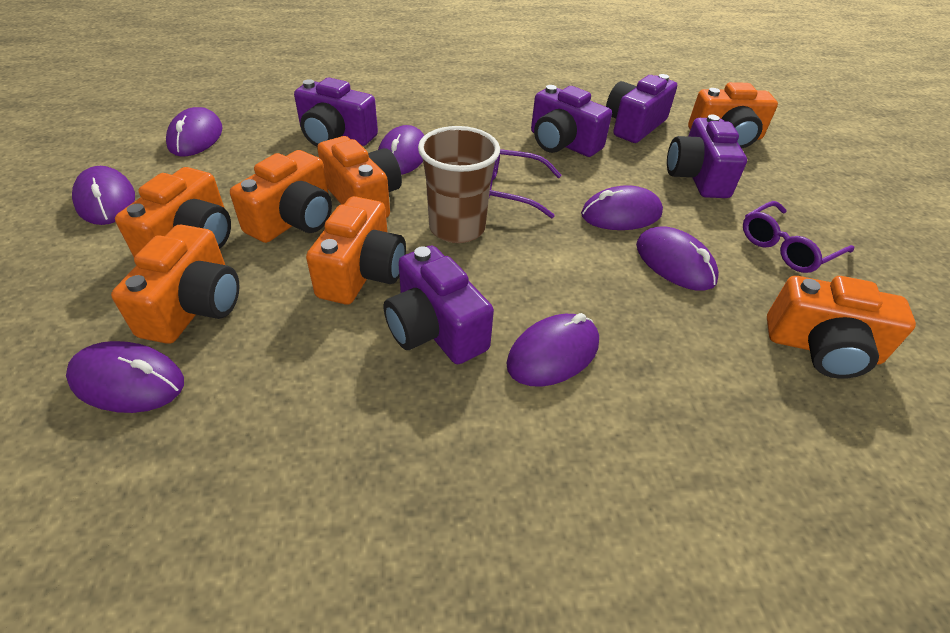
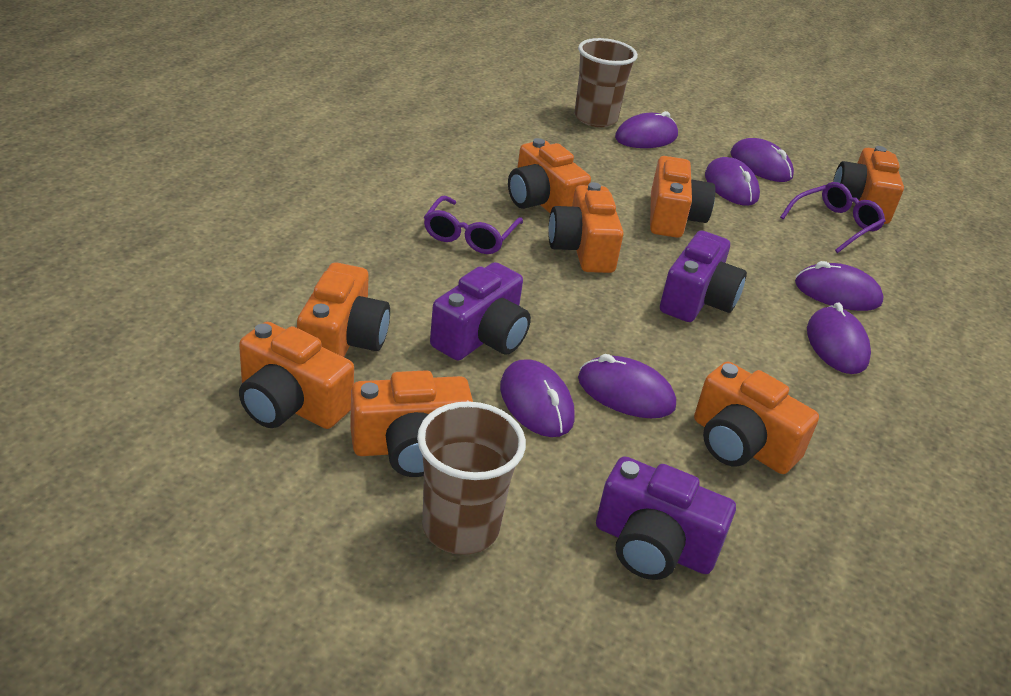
brown cup: 1 -> 2
orange camera: 7 -> 8
purple camera: 5 -> 3

